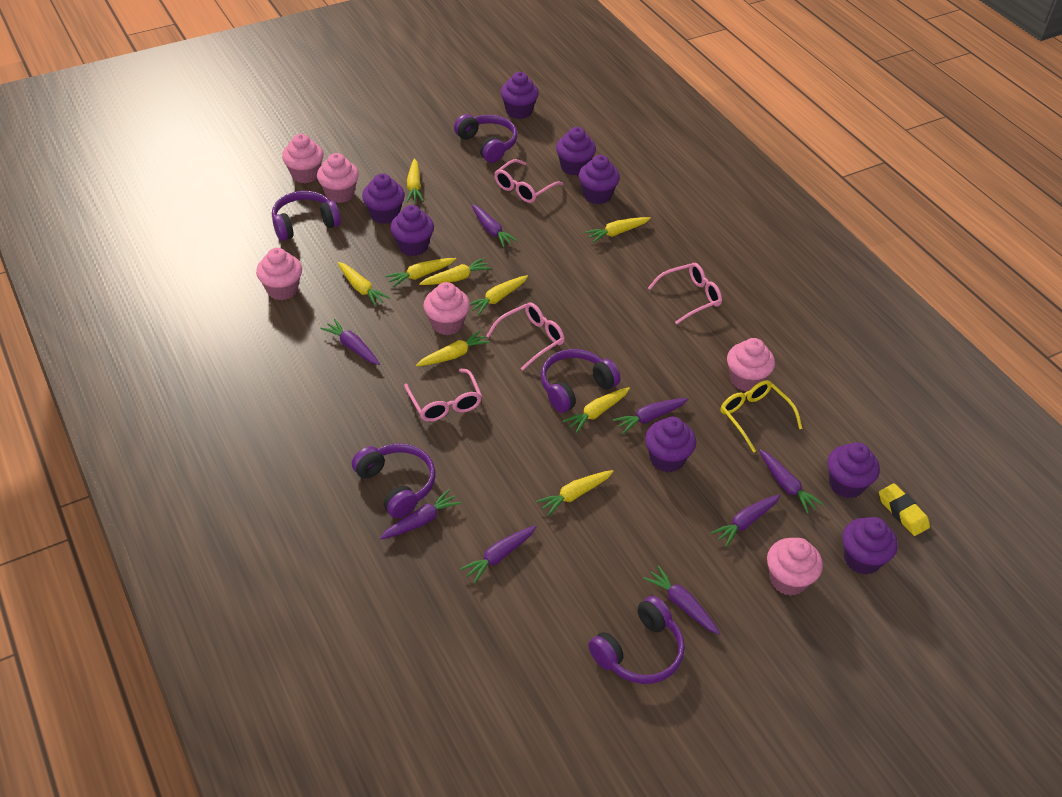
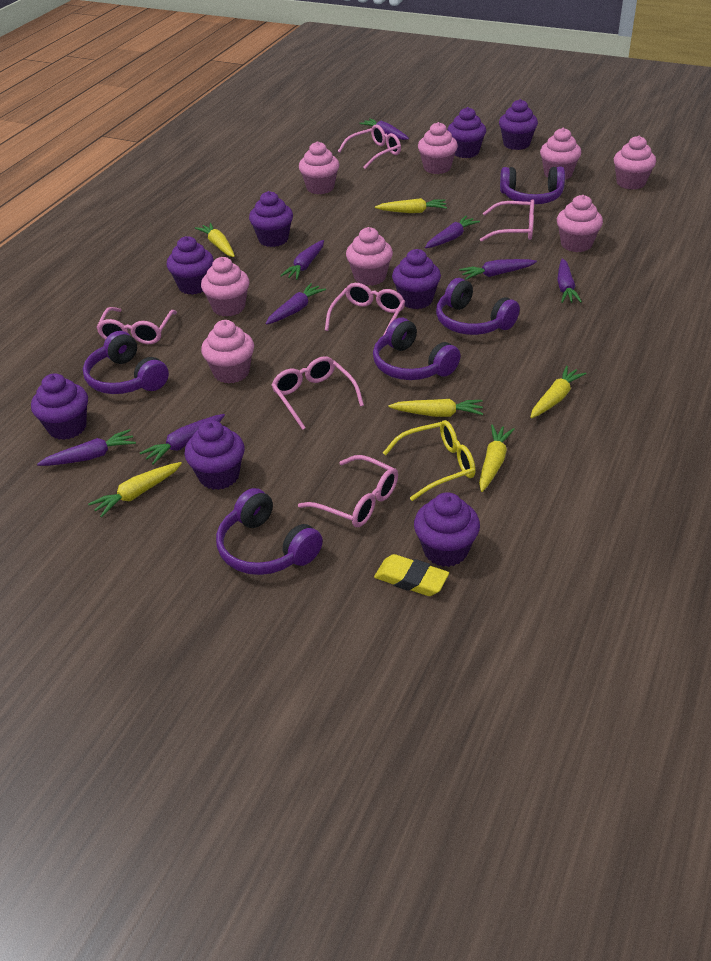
pink cupcake: 6 -> 8
pink glasses: 4 -> 6
yellow carrot: 9 -> 6

